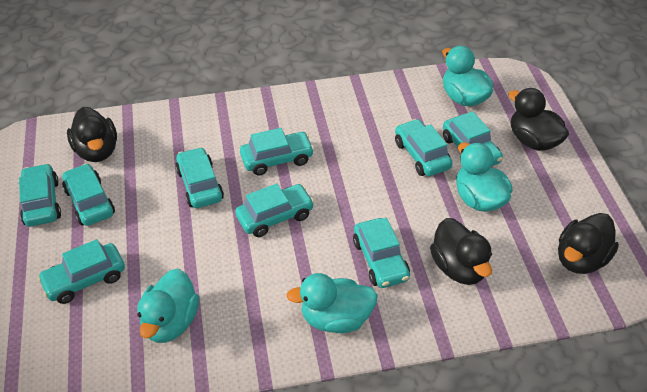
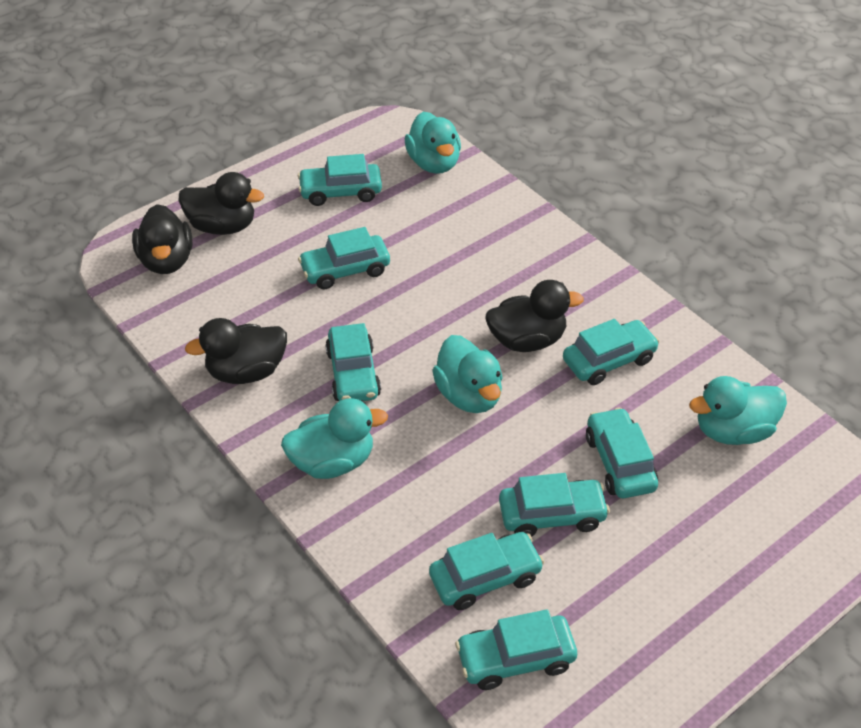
turquoise car: 9 -> 8

